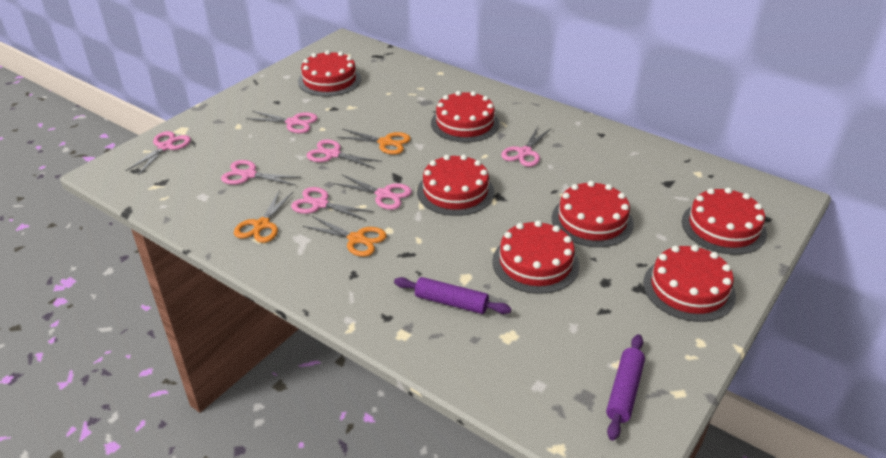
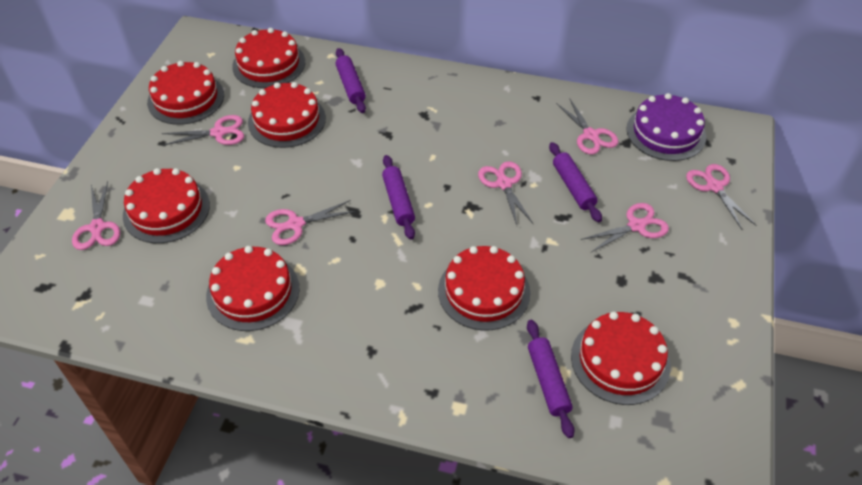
orange scissors: 3 -> 0
purple cake: 0 -> 1
purple rolling pin: 2 -> 4

